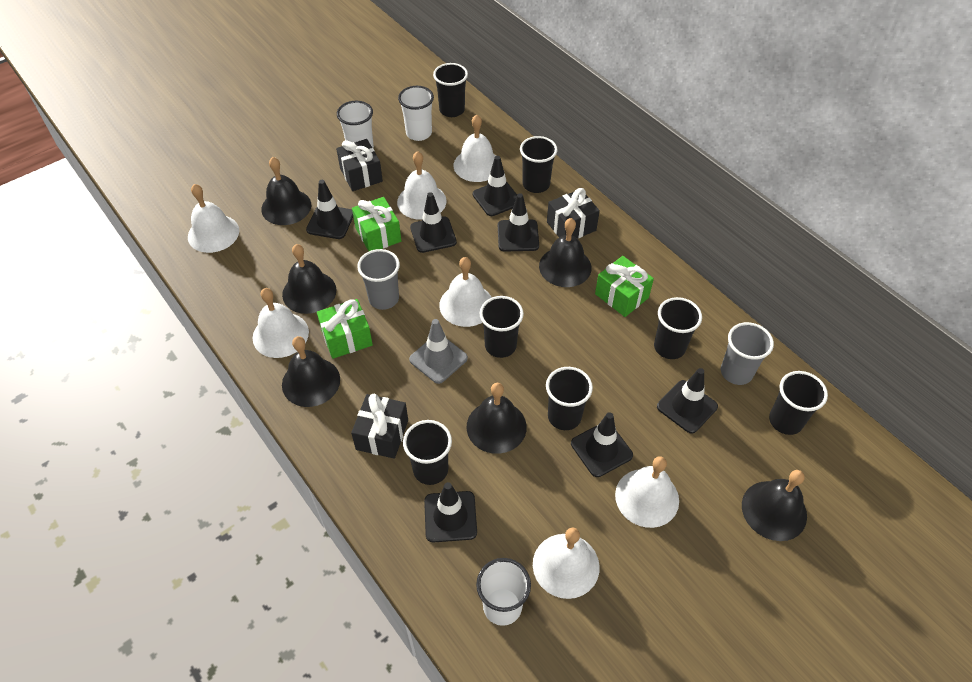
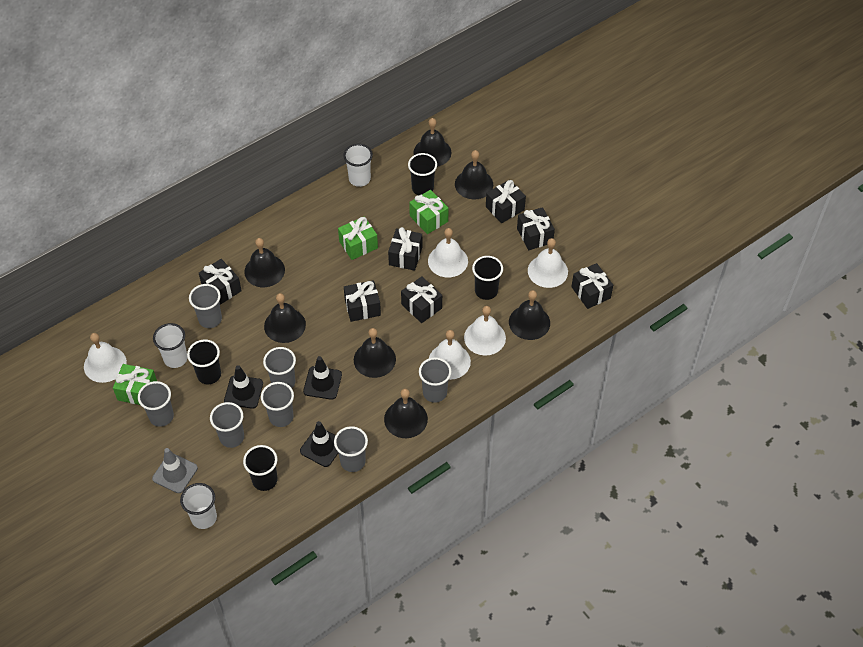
black bell: 6 -> 7
black cup: 7 -> 4
black gift: 3 -> 7
black traffic cone: 7 -> 3
grey cup: 2 -> 7
white bell: 7 -> 5

